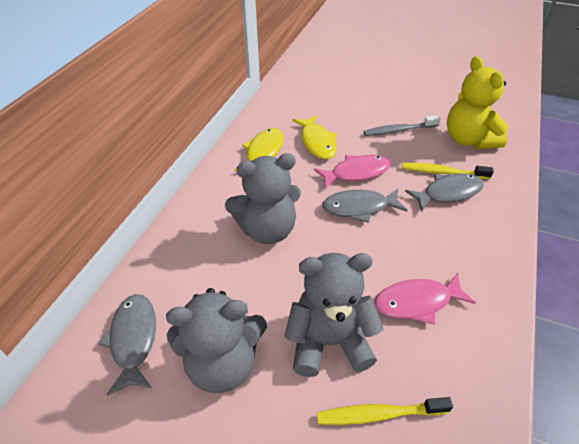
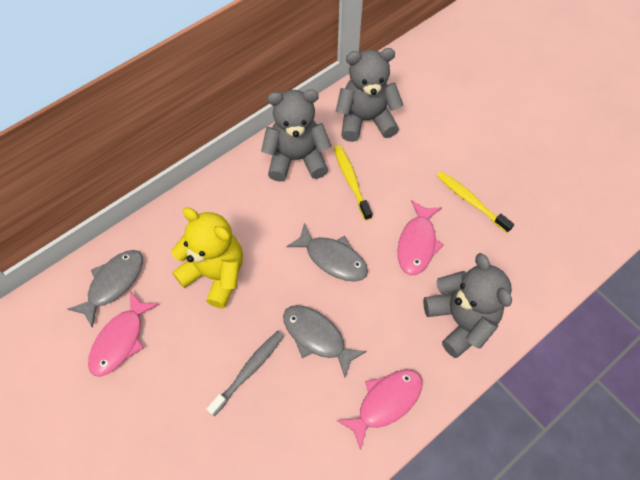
pink fish: 2 -> 3
yellow fish: 2 -> 0

